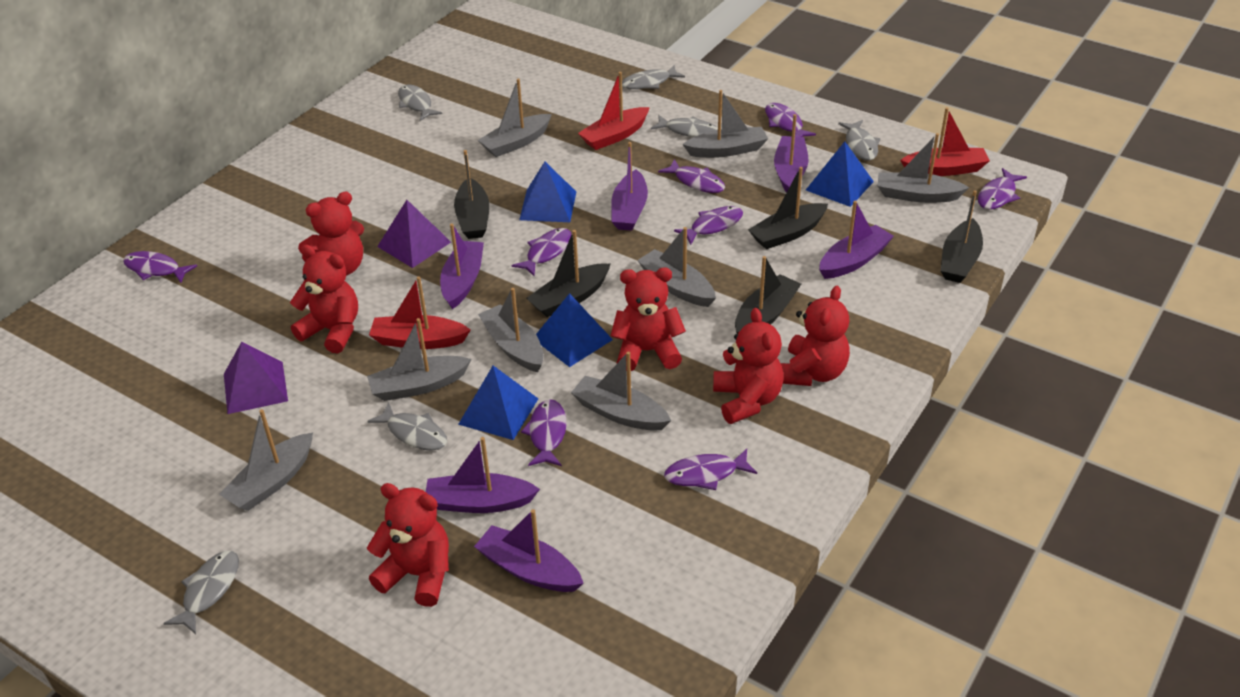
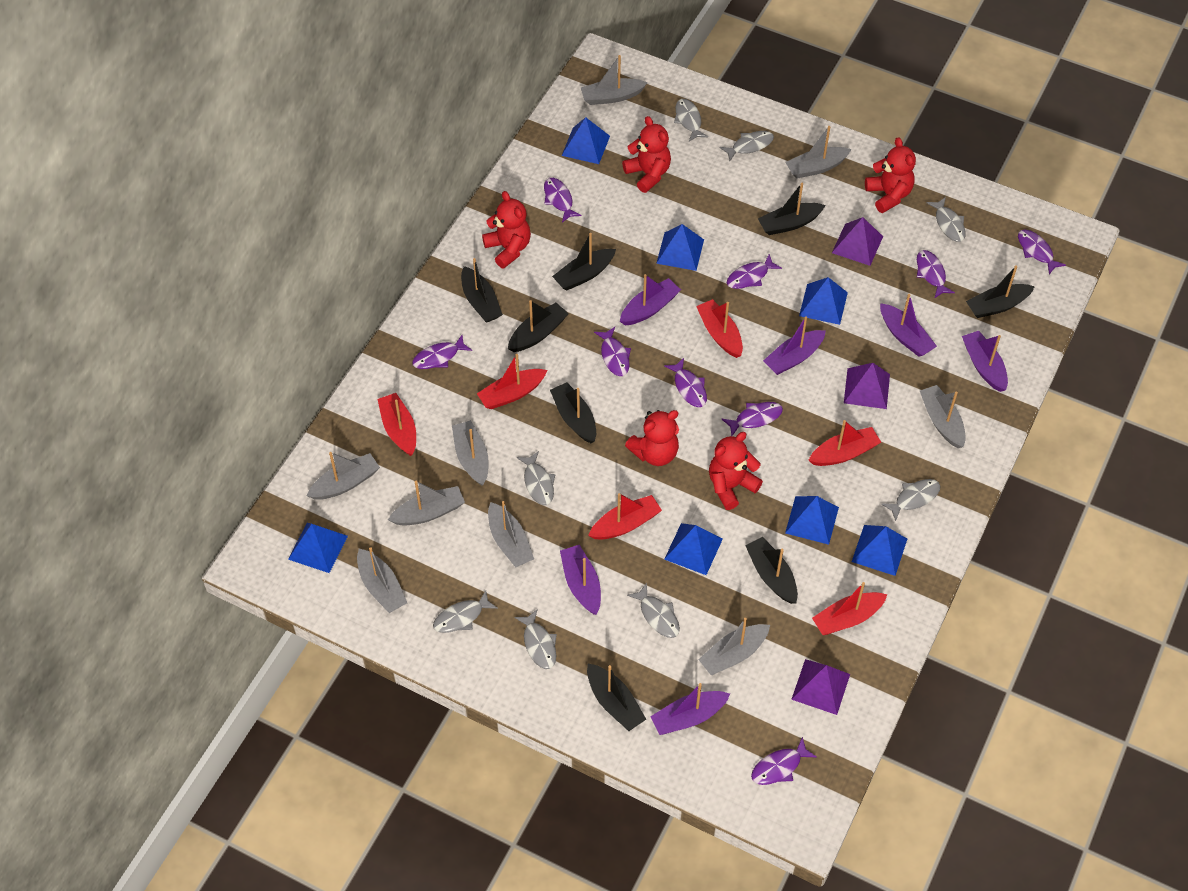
black boat: 5 -> 8
blue pyramid: 4 -> 7
grey boat: 8 -> 9
grey fish: 6 -> 8
purple fish: 8 -> 9
purple pyramid: 2 -> 3
red boat: 3 -> 6
red teddy bear: 6 -> 5

